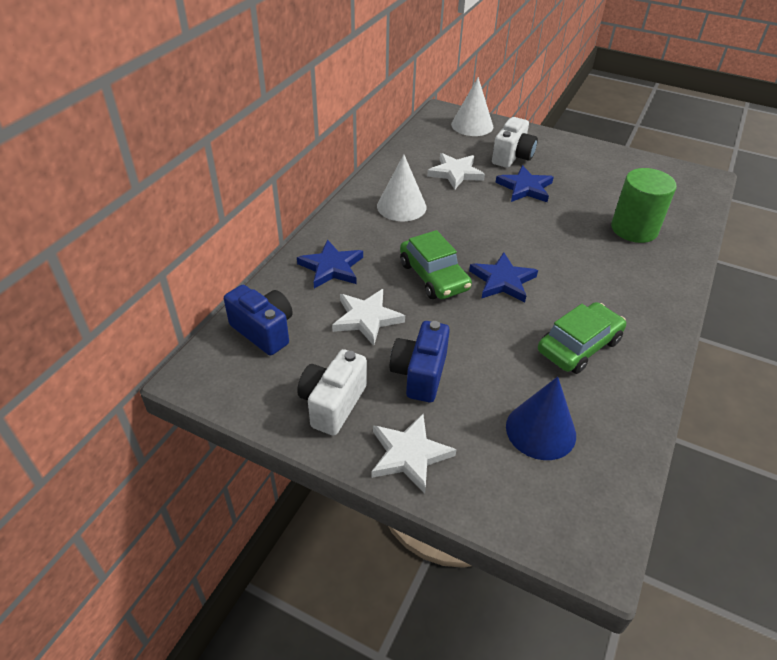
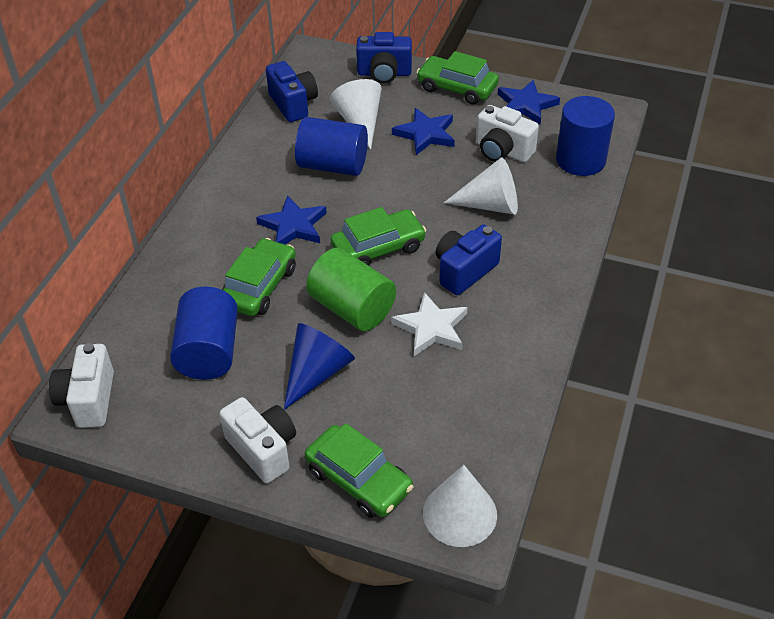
blue camera: 2 -> 3
blue cylinder: 0 -> 3
green car: 2 -> 4
white camera: 2 -> 3
white cone: 2 -> 3
white star: 3 -> 1

